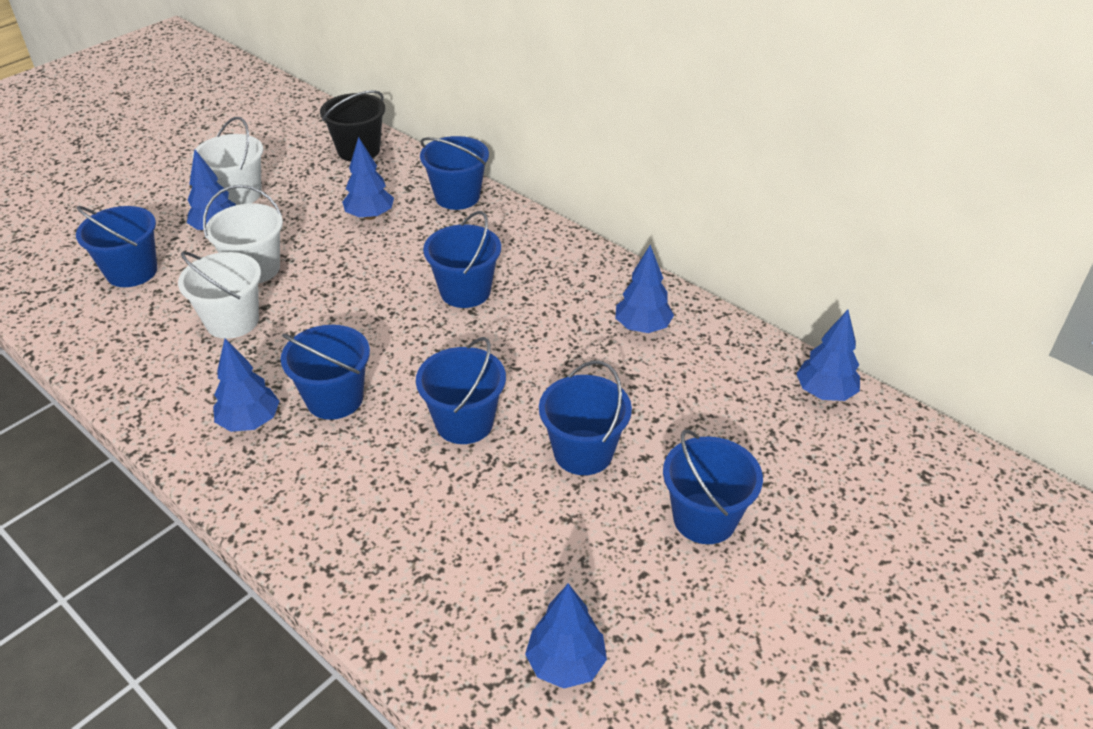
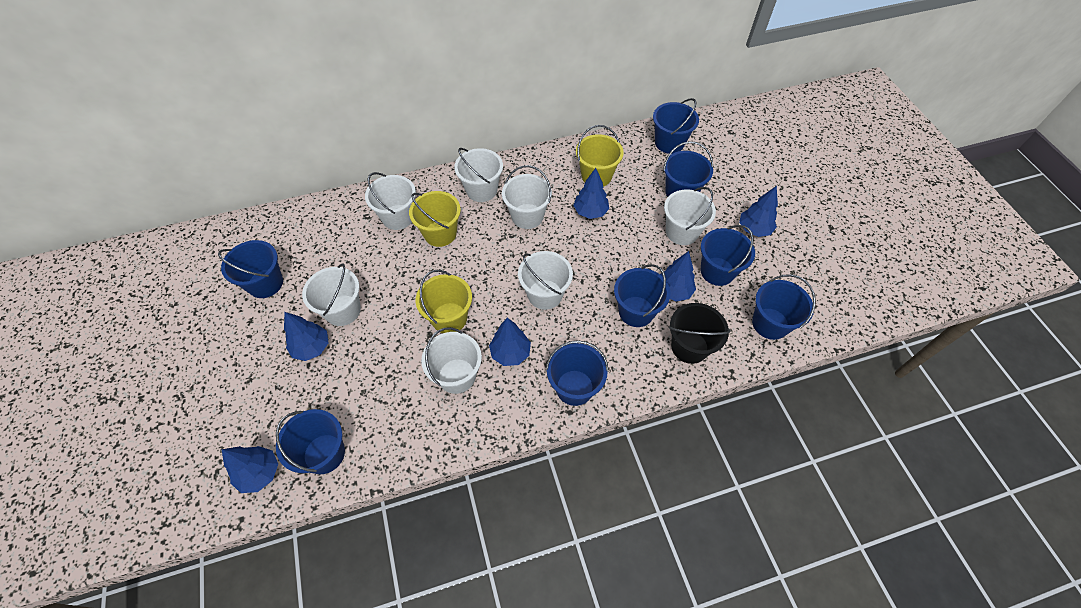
blue bucket: 7 -> 8
white bucket: 3 -> 7
yellow bucket: 0 -> 3

